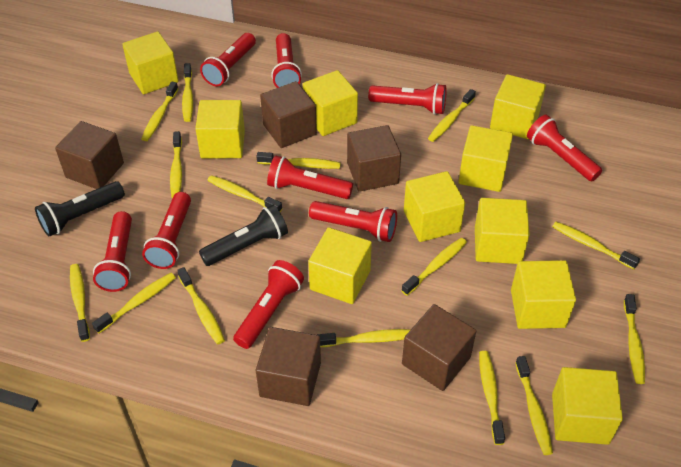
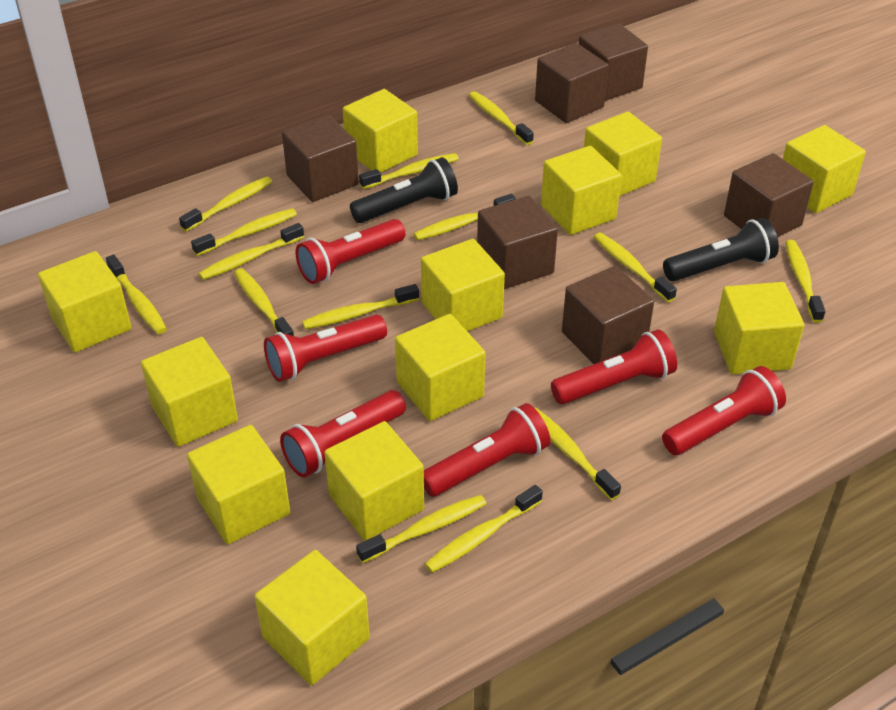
brown cube: 5 -> 6
red flashlight: 9 -> 6
yellow cube: 10 -> 12
yellow toothbrush: 15 -> 14

